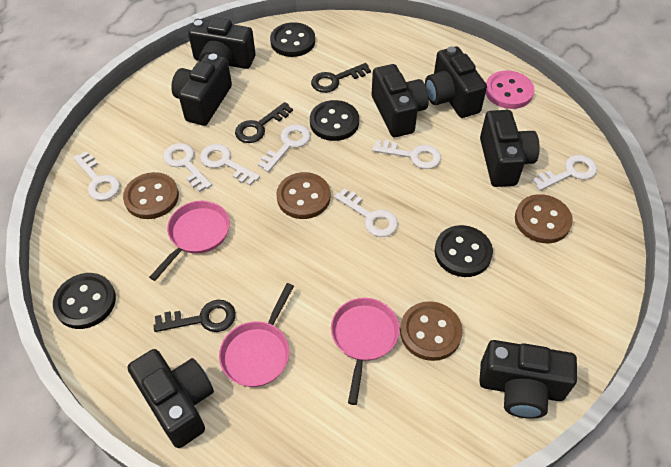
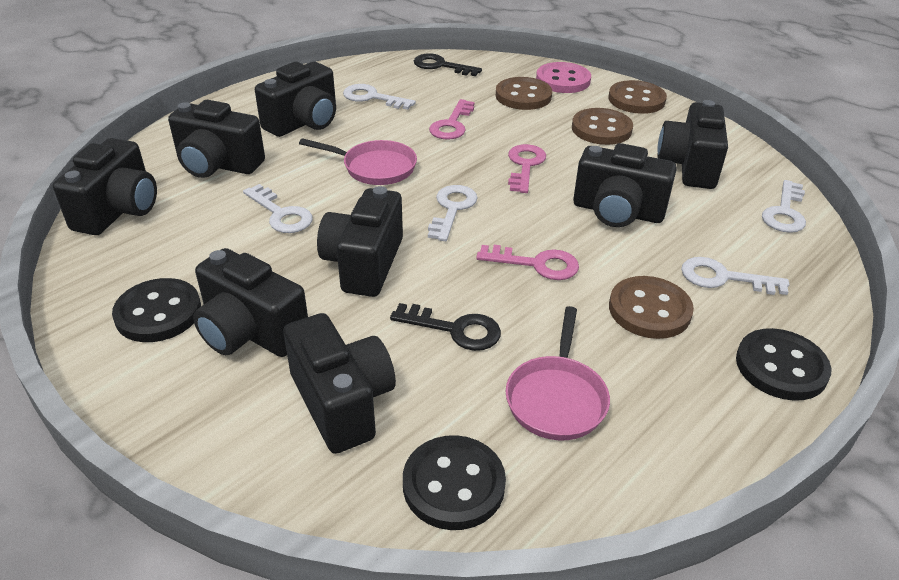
black button: 4 -> 3
black camera: 7 -> 8
black key: 3 -> 2
pink key: 0 -> 3
pink pan: 3 -> 2
white key: 7 -> 5

